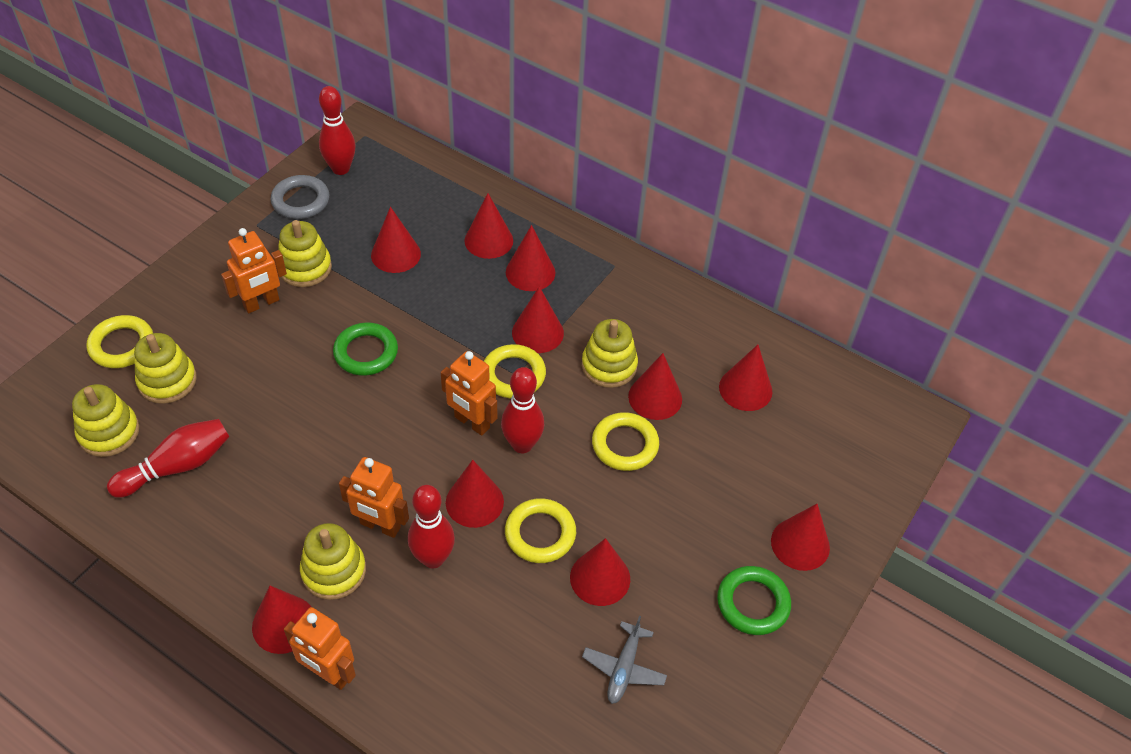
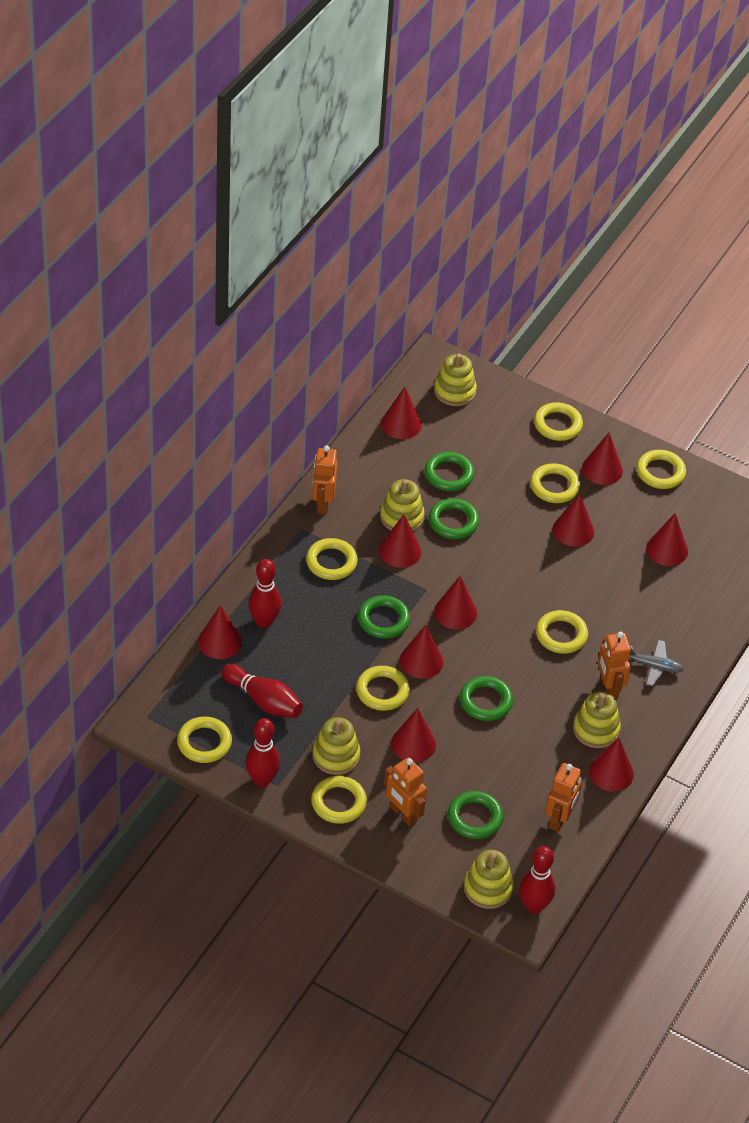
green ring: 2 -> 5
grey ring: 1 -> 0
yellow ring: 4 -> 8

